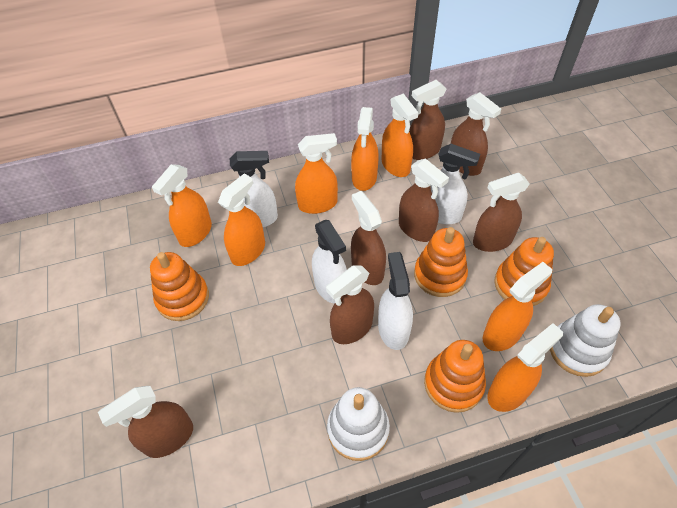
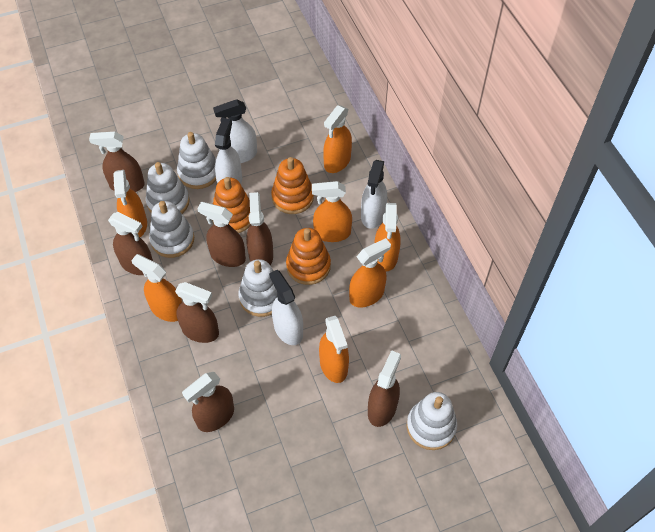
orange stacking toy: 4 -> 3
white stacking toy: 2 -> 5

